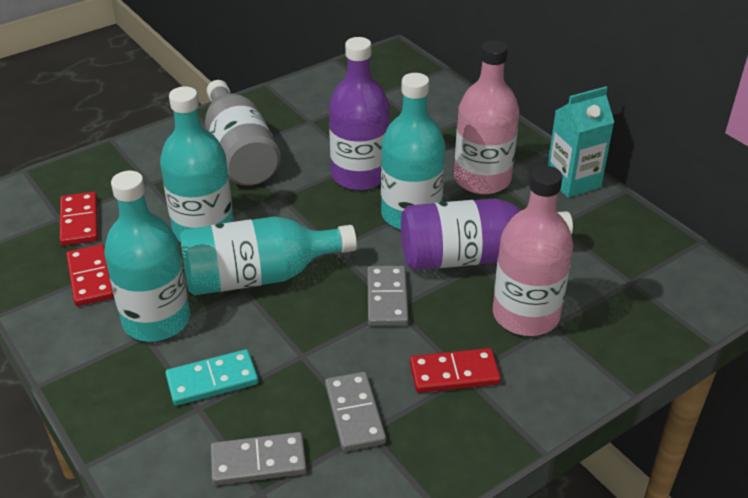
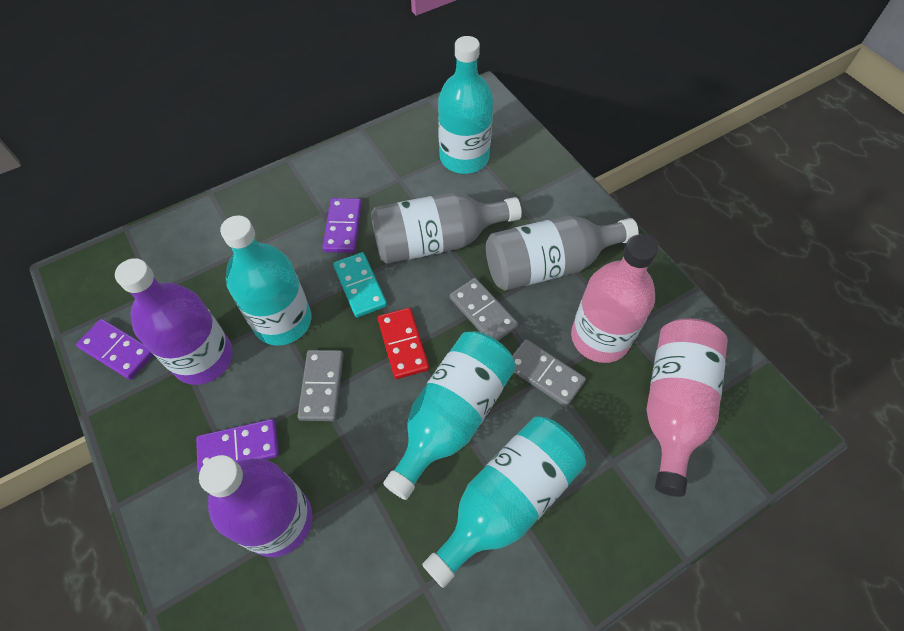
grey bottle: 1 -> 2
purple domino: 0 -> 3
red domino: 3 -> 1
turquoise carton: 1 -> 0

